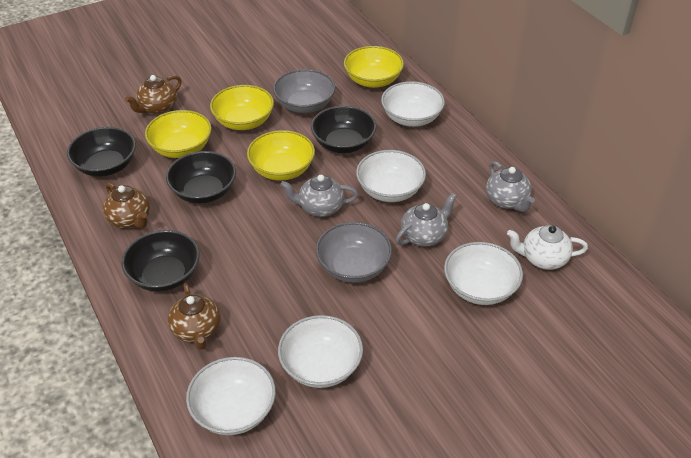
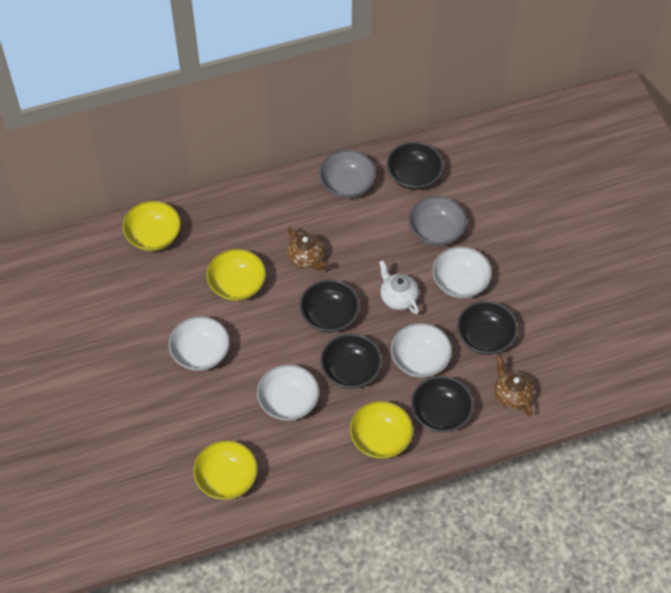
black bowl: 4 -> 5
brown teapot: 3 -> 2
grey teapot: 3 -> 0
white bowl: 5 -> 4

